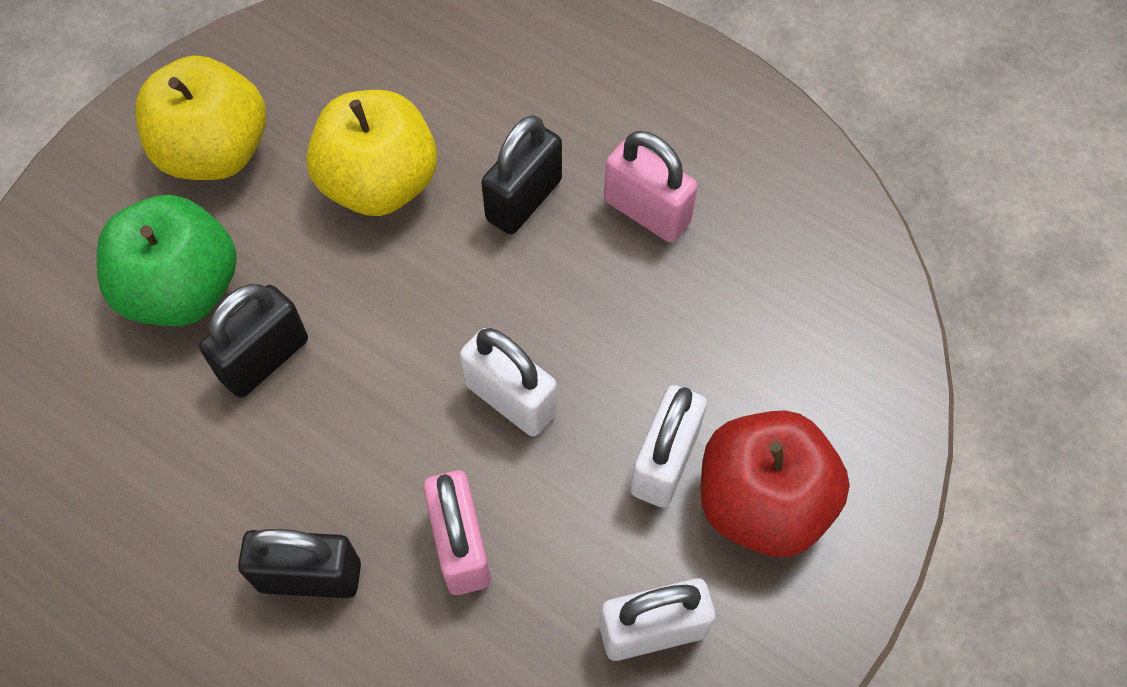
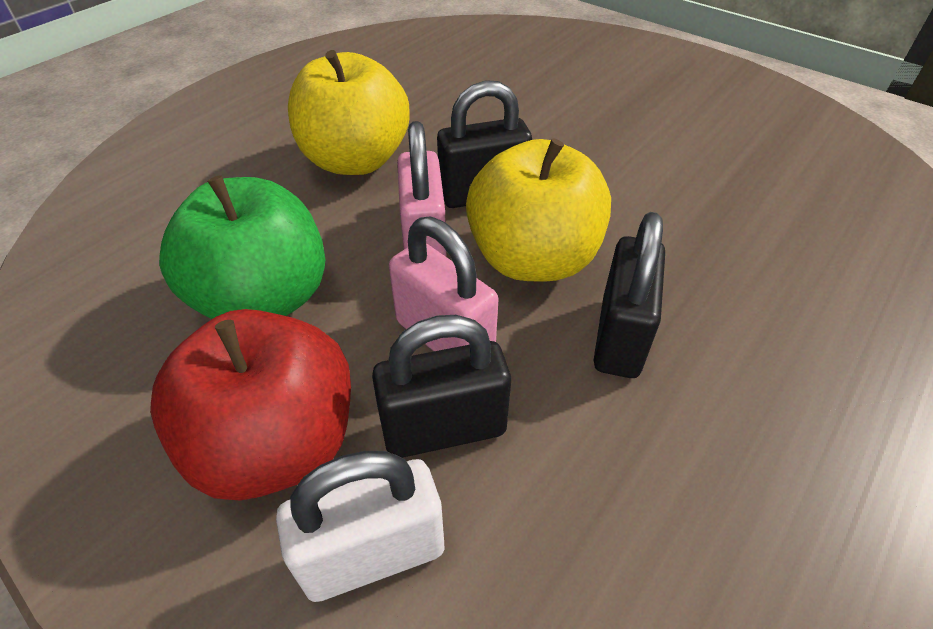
white padlock: 3 -> 1

